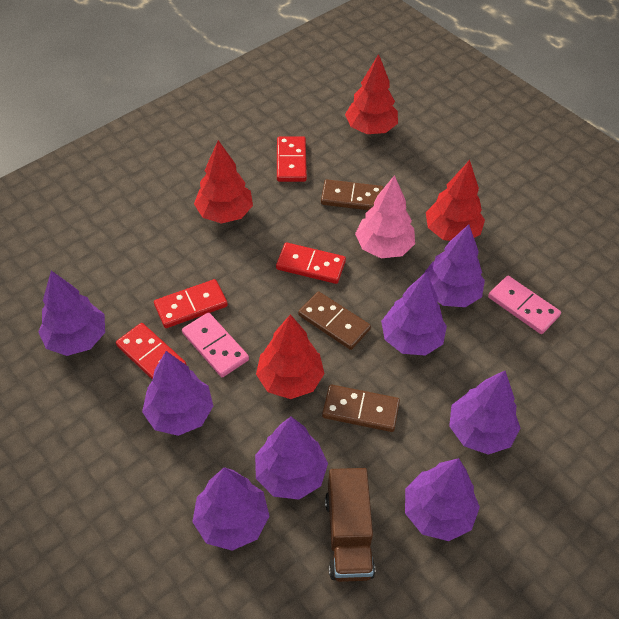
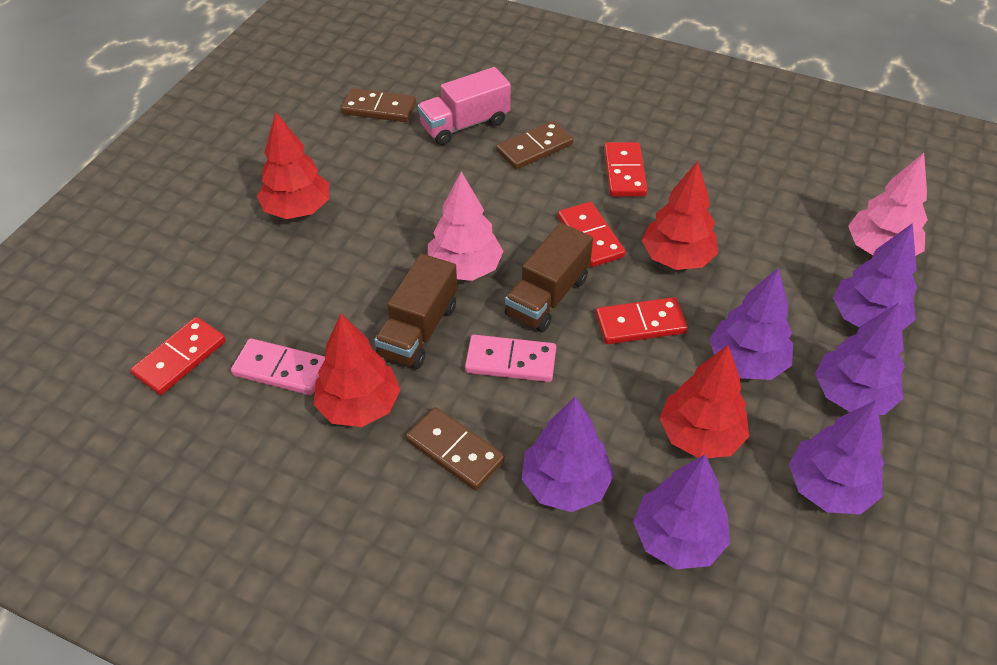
brown truck: 1 -> 2
pink tree: 1 -> 2
pink truck: 0 -> 1
purple tree: 8 -> 6

